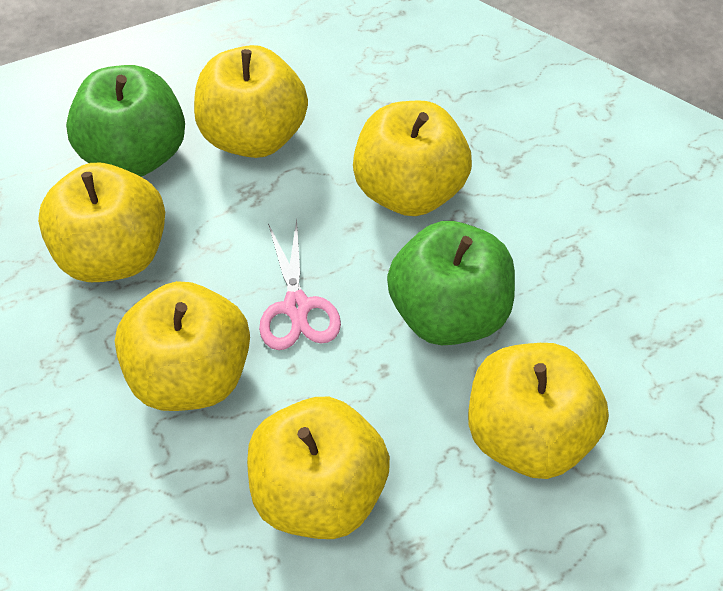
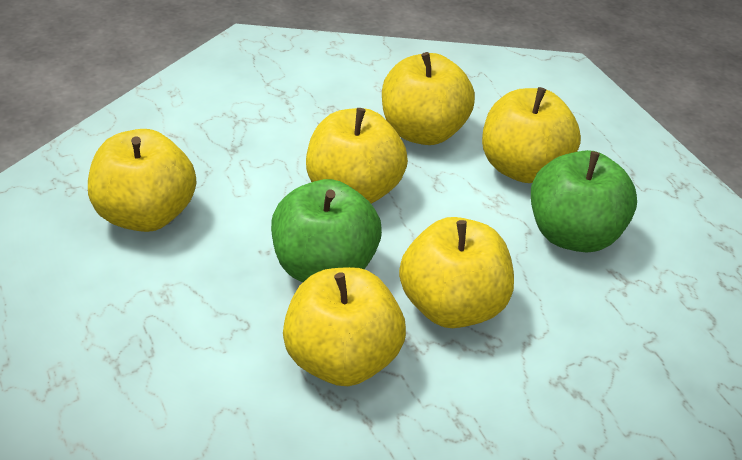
pink scissors: 1 -> 0

